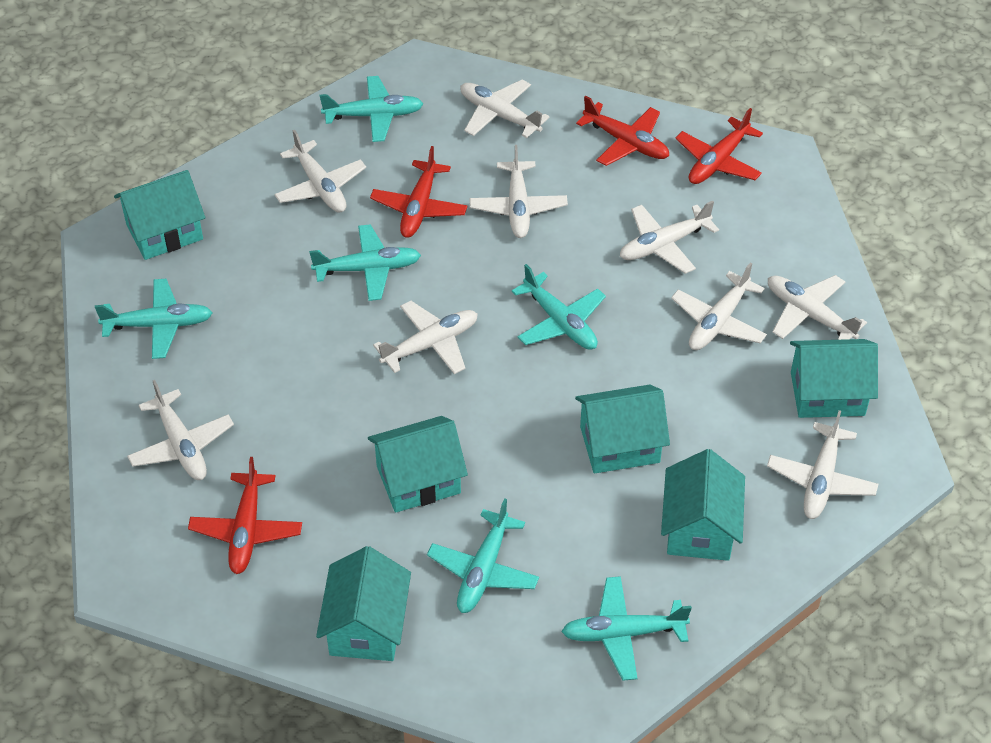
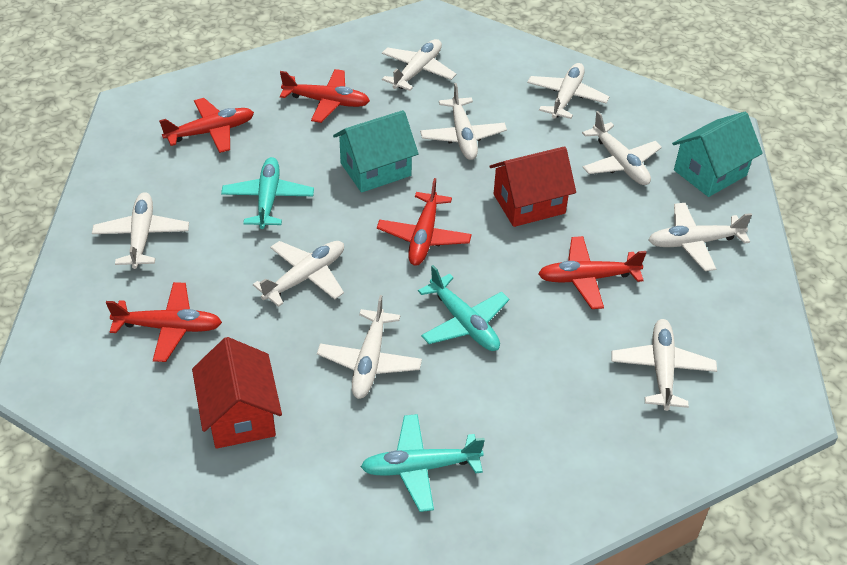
red house: 0 -> 2
red plane: 4 -> 5
turquoise house: 6 -> 2
turquoise plane: 6 -> 3

